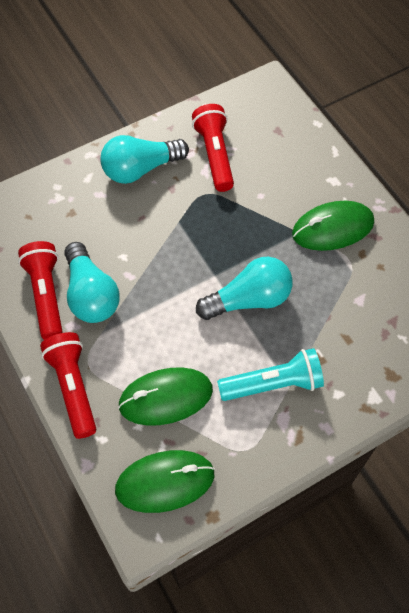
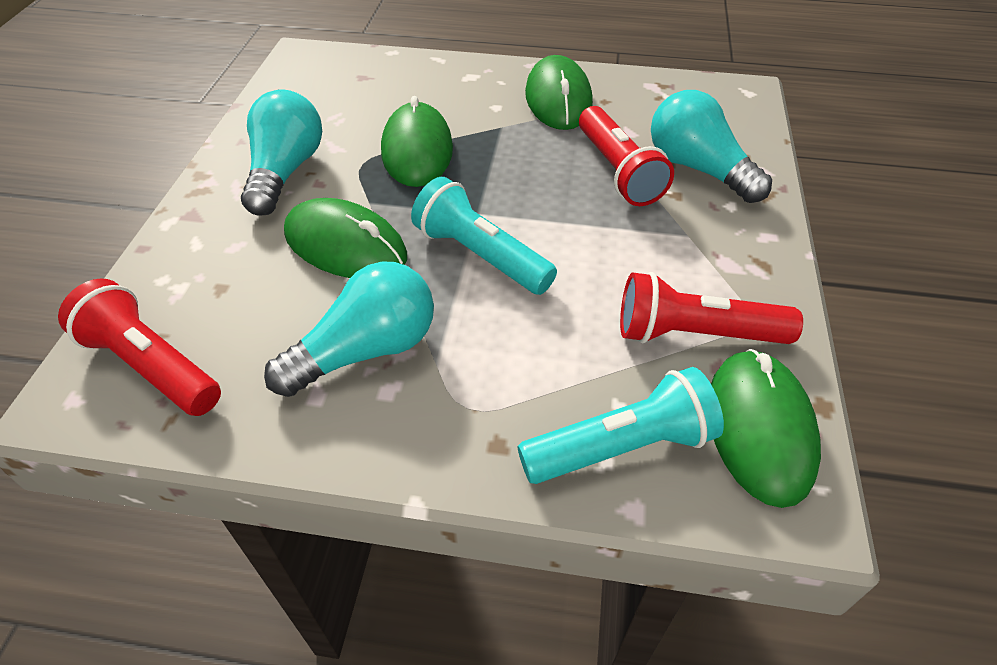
green mouse: 3 -> 4
turquoise flashlight: 1 -> 2

